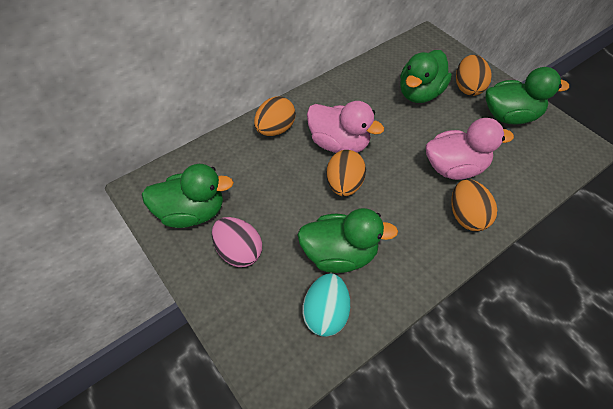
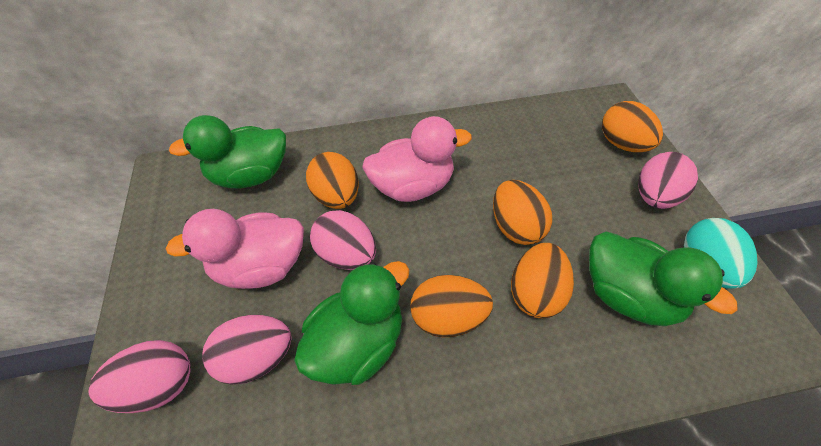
green duck: 4 -> 3
orange egg: 4 -> 5
pink egg: 1 -> 4

